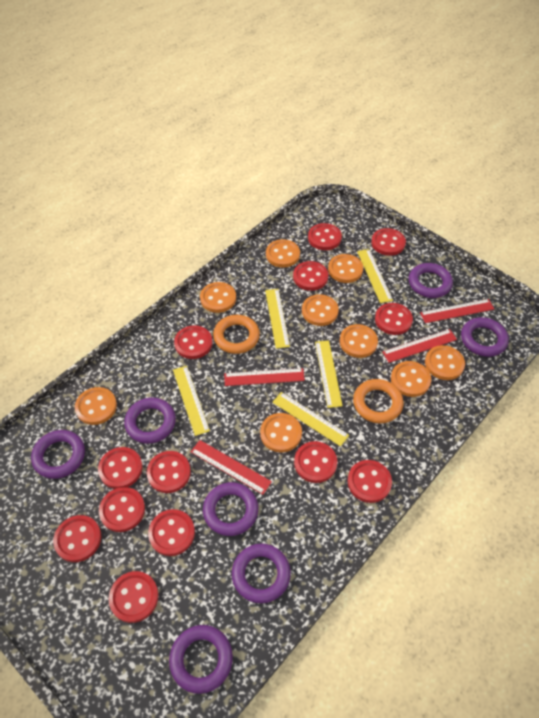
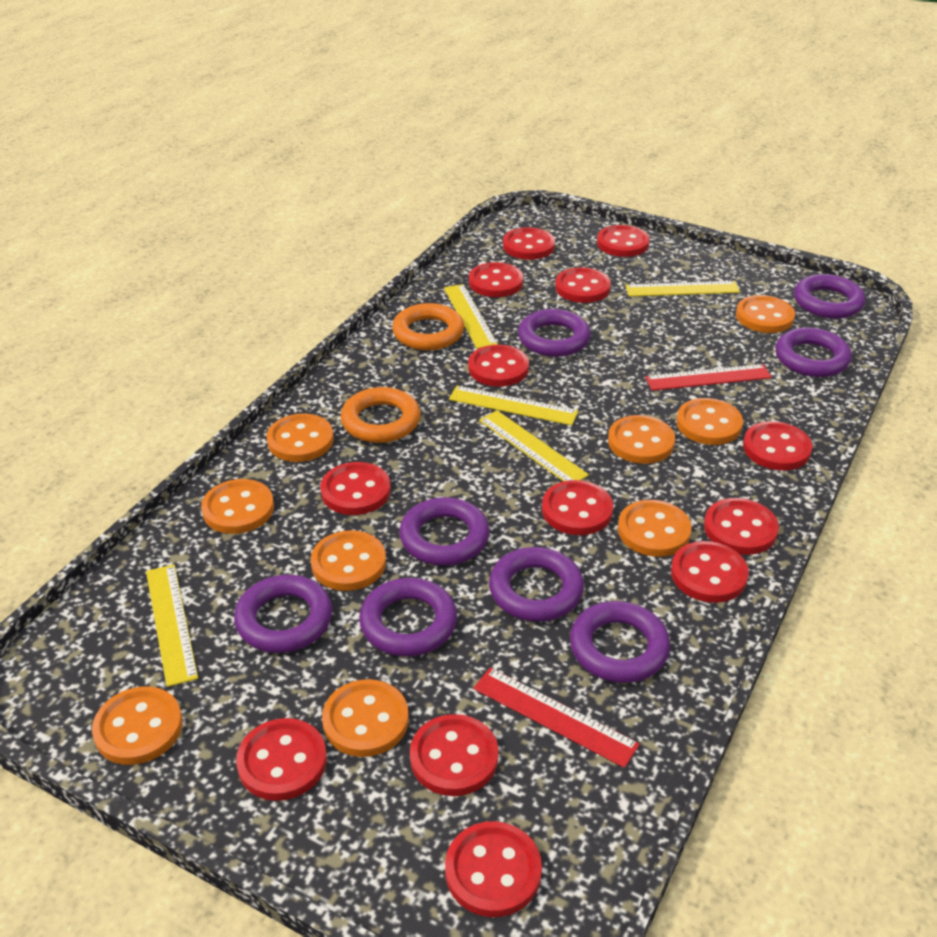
purple ring: 7 -> 8
red ruler: 4 -> 2

